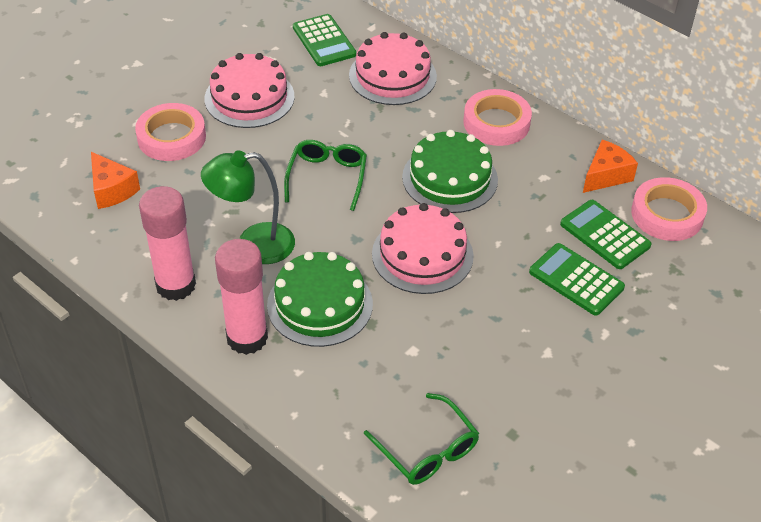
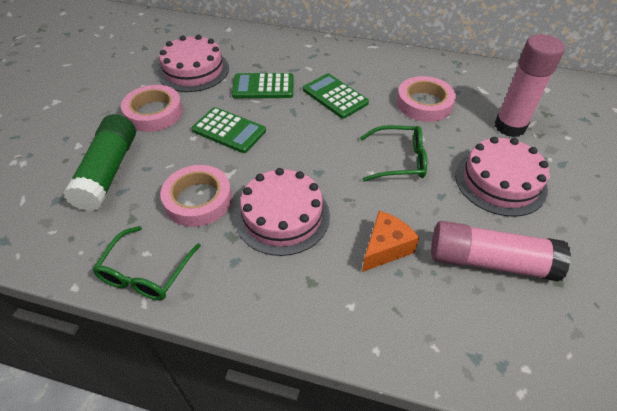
green cake: 2 -> 0
green glue stick: 0 -> 1
green lamp: 1 -> 0
orange cheese: 2 -> 1

